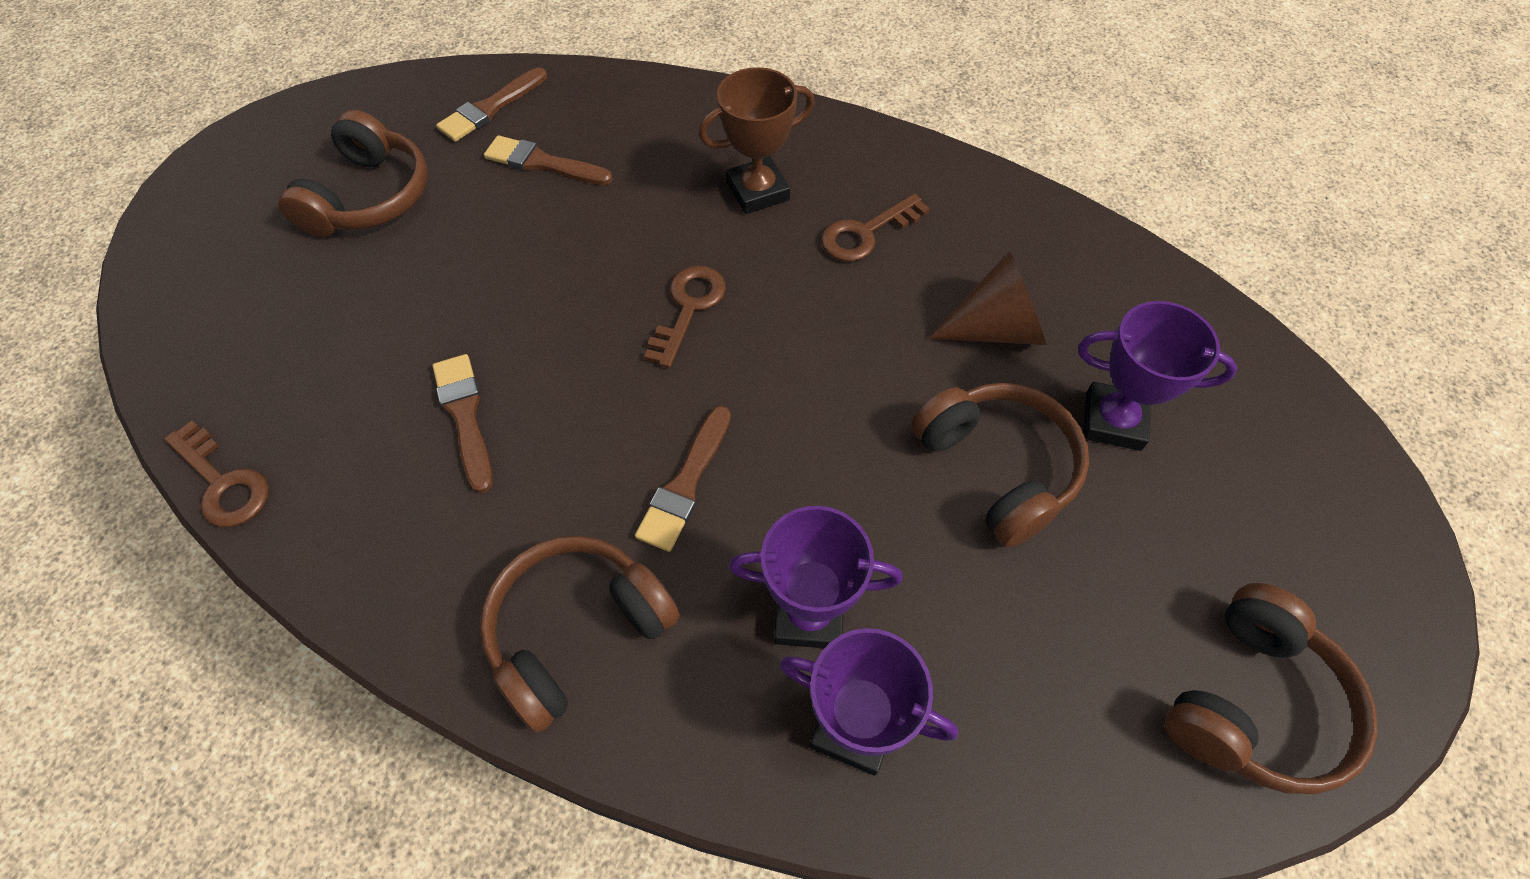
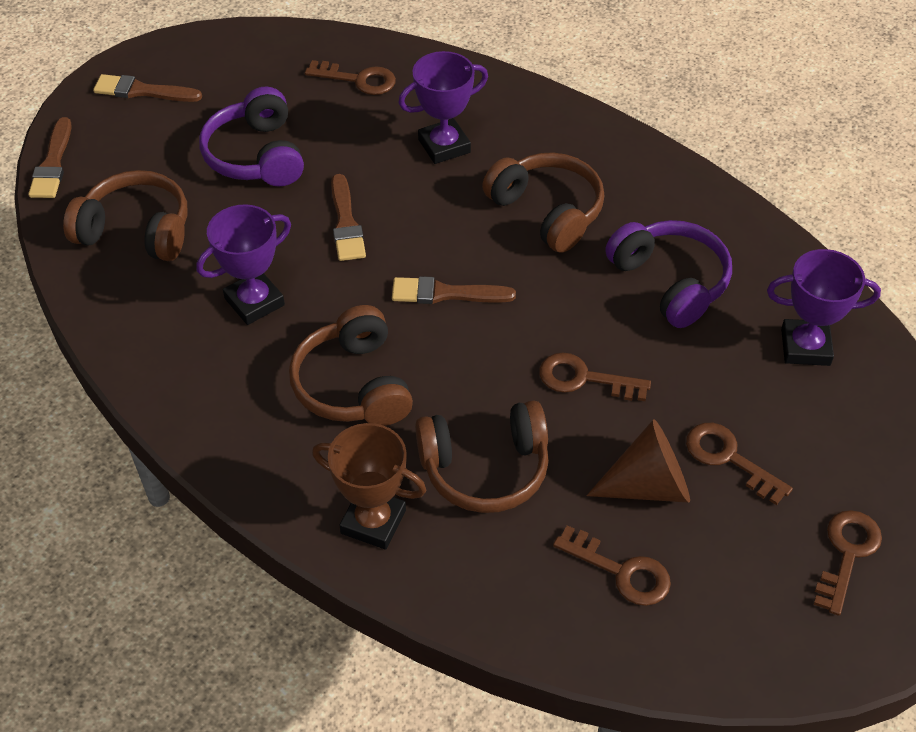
brown key: 3 -> 5
purple headphones: 0 -> 2

